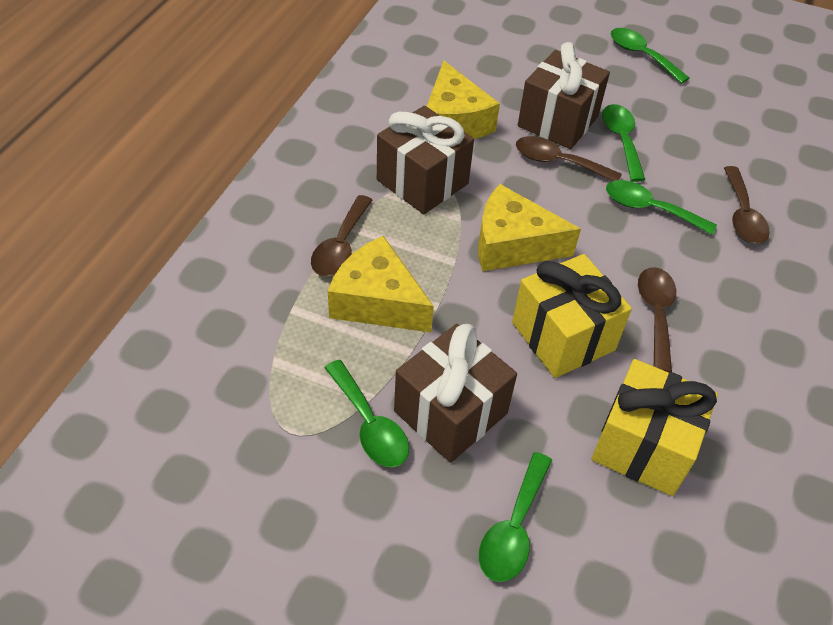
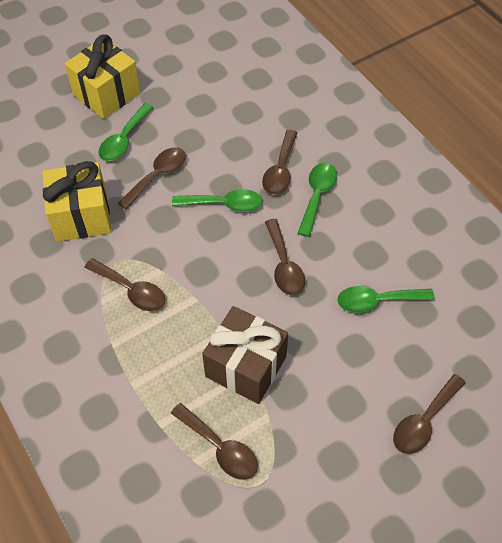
brown gift: 3 -> 1
brown spoon: 4 -> 6
green spoon: 5 -> 4
yellow cheese: 3 -> 0

